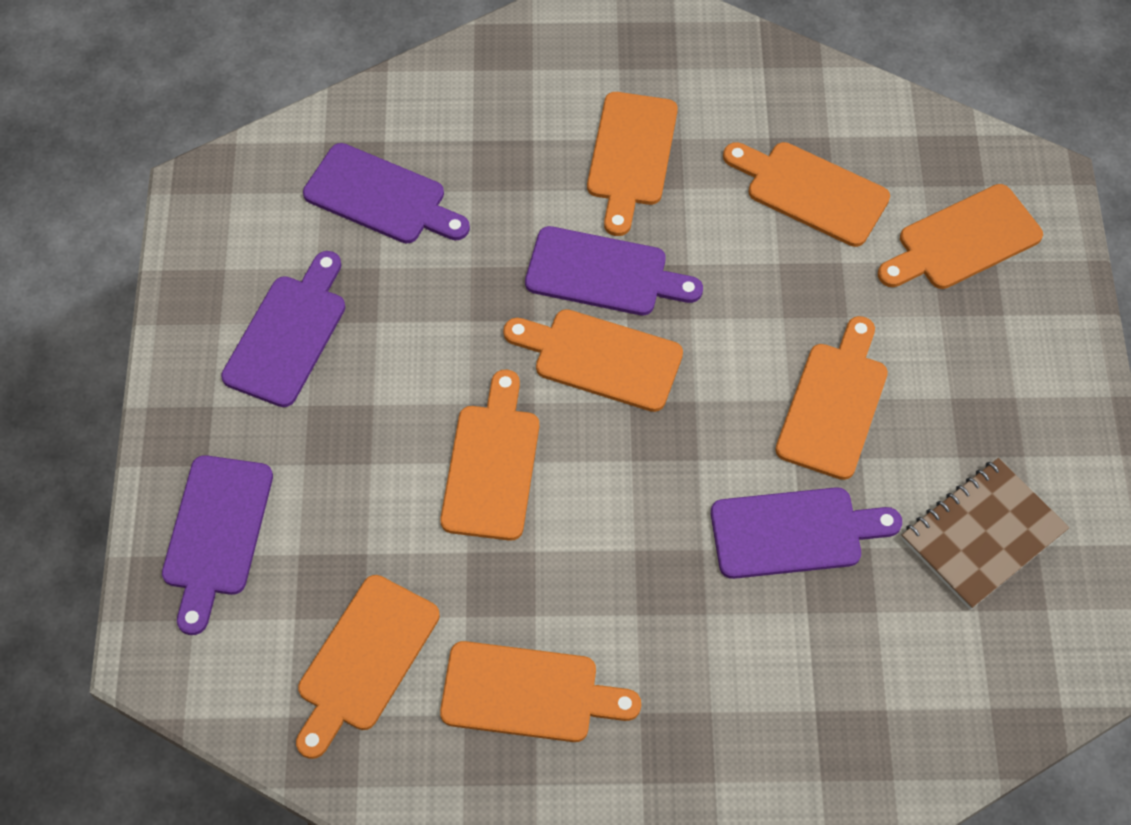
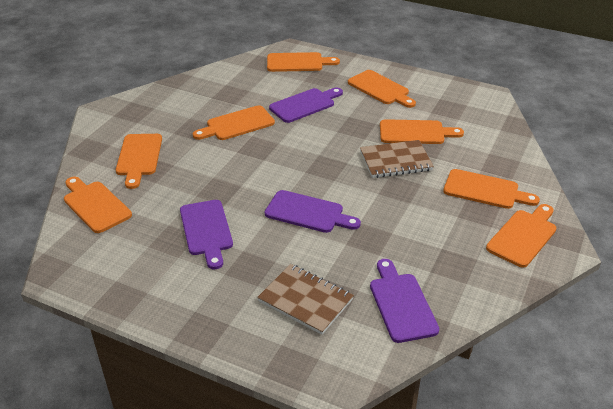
brown notebook: 1 -> 2
purple cutting board: 5 -> 4

